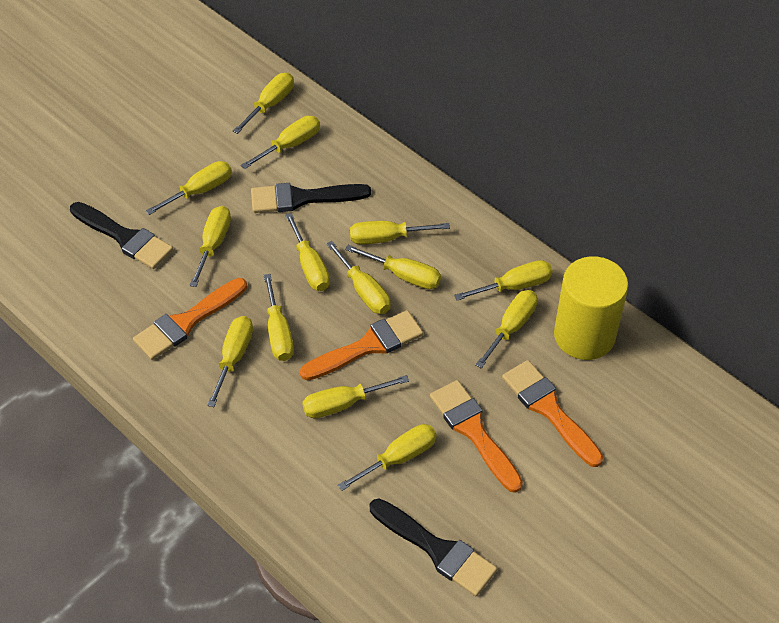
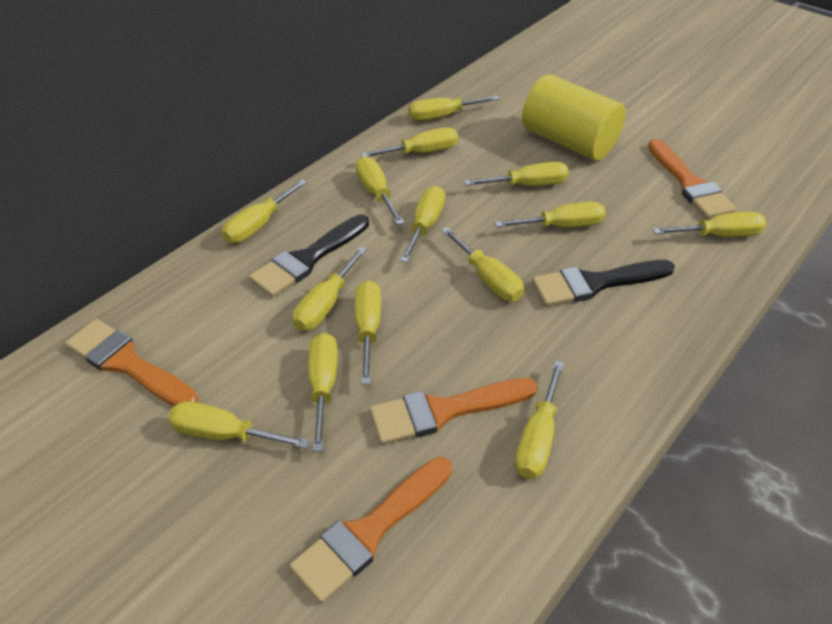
black brush: 3 -> 2

